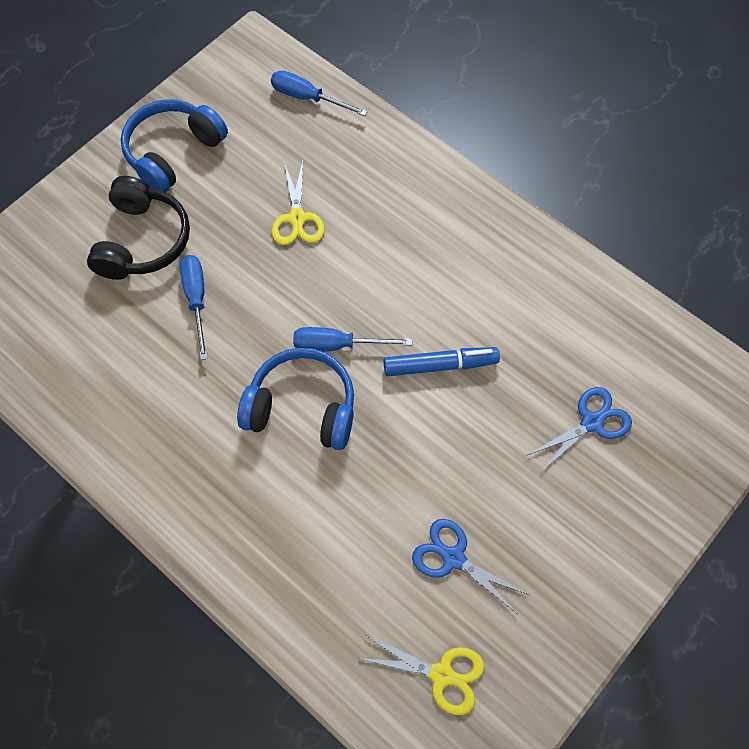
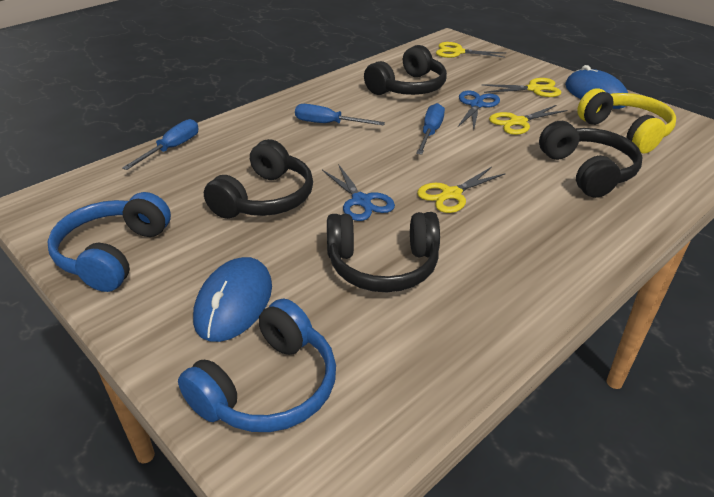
black headphones: 1 -> 4
blue marker: 1 -> 0
blue mouse: 0 -> 2
yellow headphones: 0 -> 1
yellow scissors: 2 -> 4

